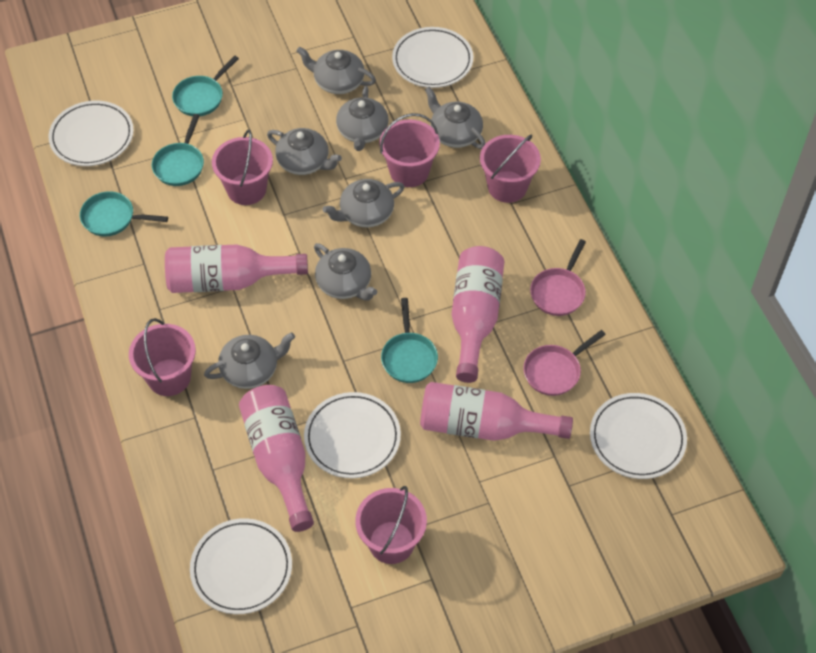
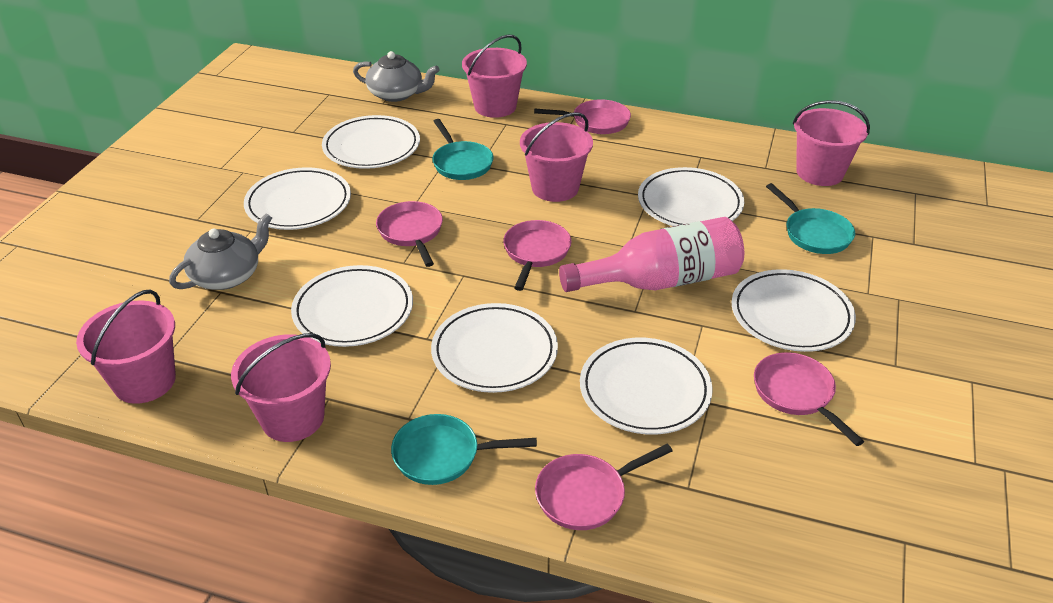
grey teapot: 7 -> 2
pink bottle: 4 -> 1
pink pan: 2 -> 5
turquoise pan: 4 -> 3
white plate: 5 -> 7

